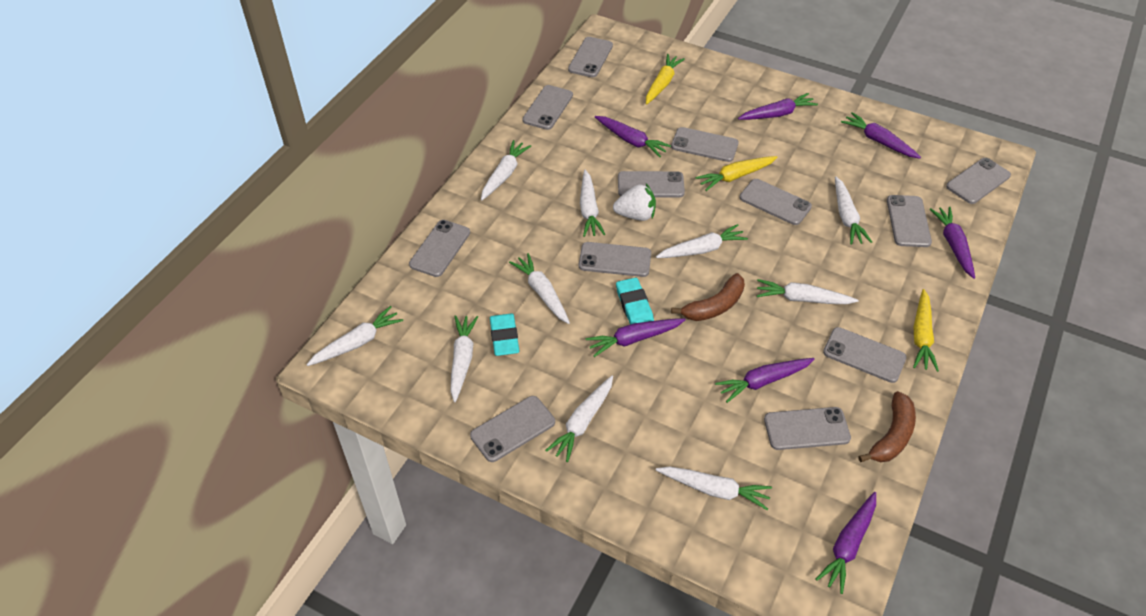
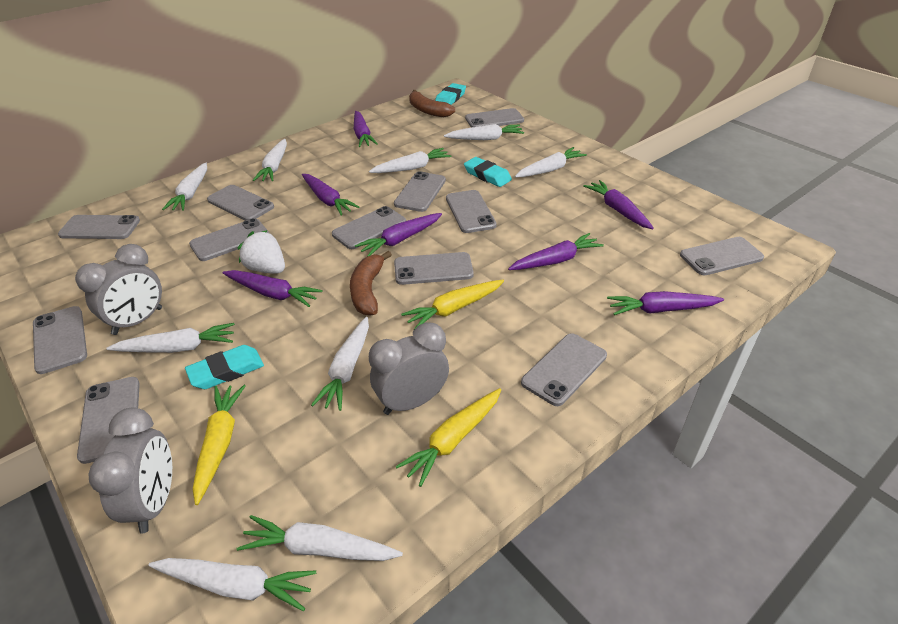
grey clock: 0 -> 3
turquoise eraser: 2 -> 3
white carrot: 10 -> 9

